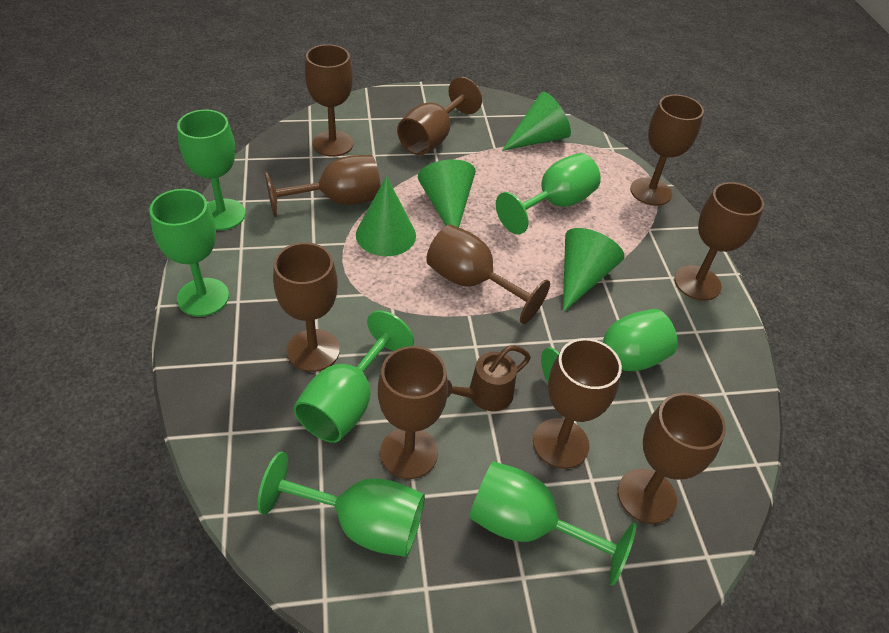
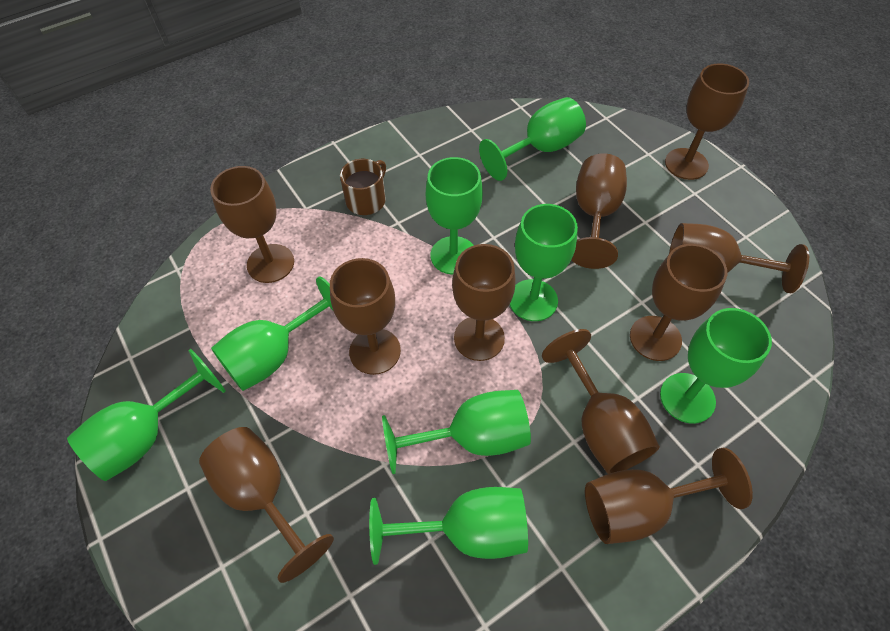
brown mug: 0 -> 1
brown watering can: 1 -> 0
green cone: 4 -> 0
green goblet: 7 -> 8

